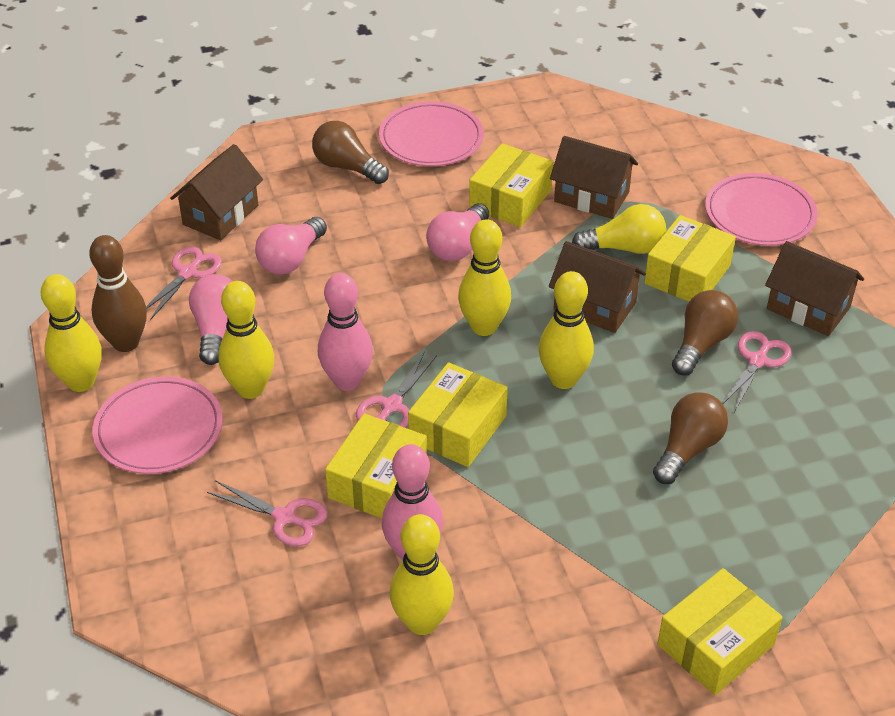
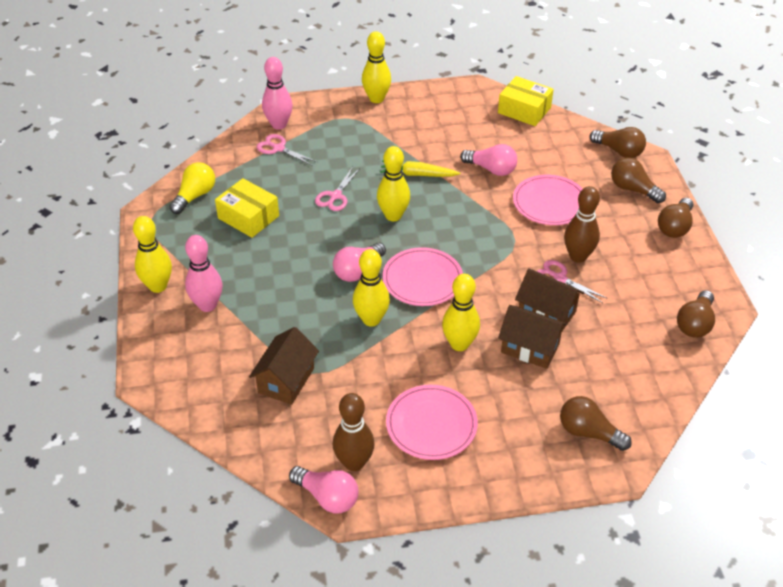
brown bowling pin: 1 -> 2
brown house: 4 -> 3
brown light bulb: 3 -> 5
pink scissors: 4 -> 3
yellow box: 5 -> 2
yellow carrot: 0 -> 1

